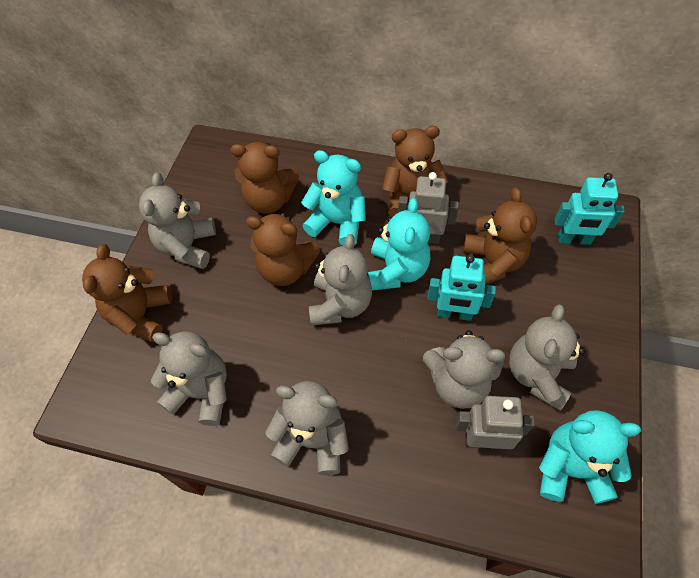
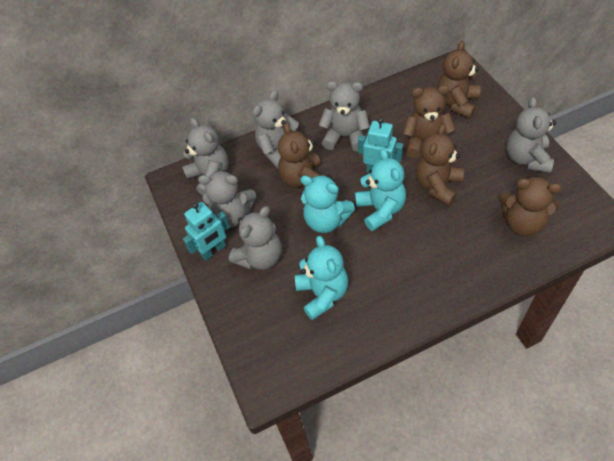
grey robot: 2 -> 0

